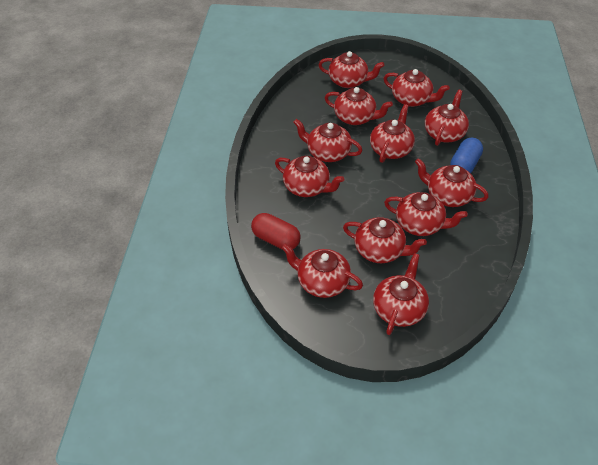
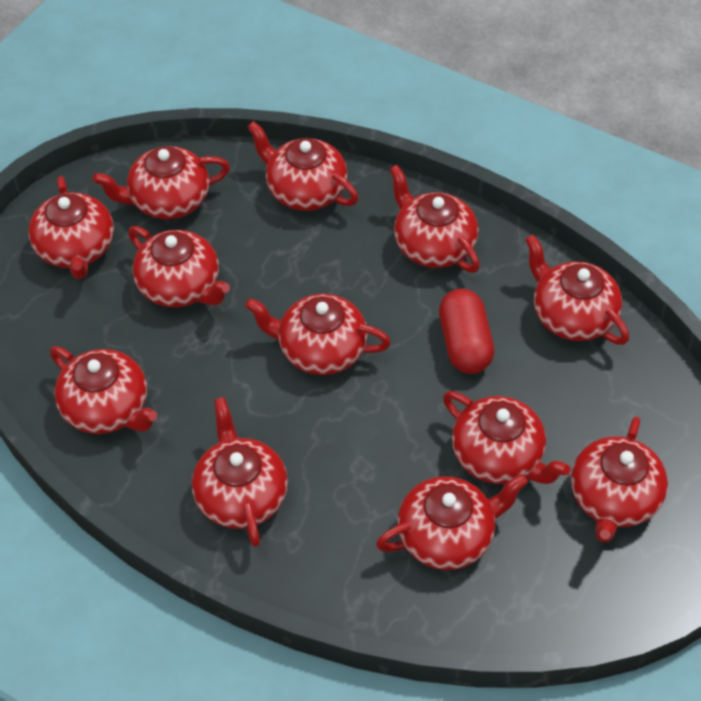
blue capsule: 1 -> 0

